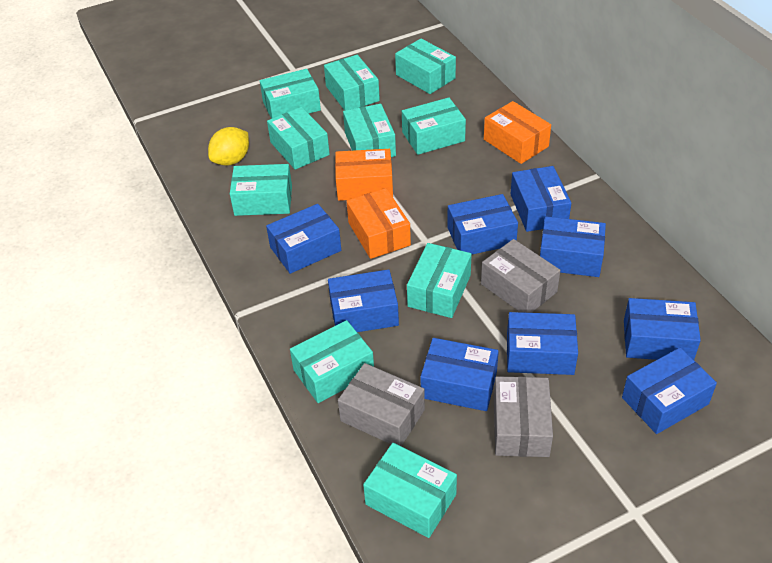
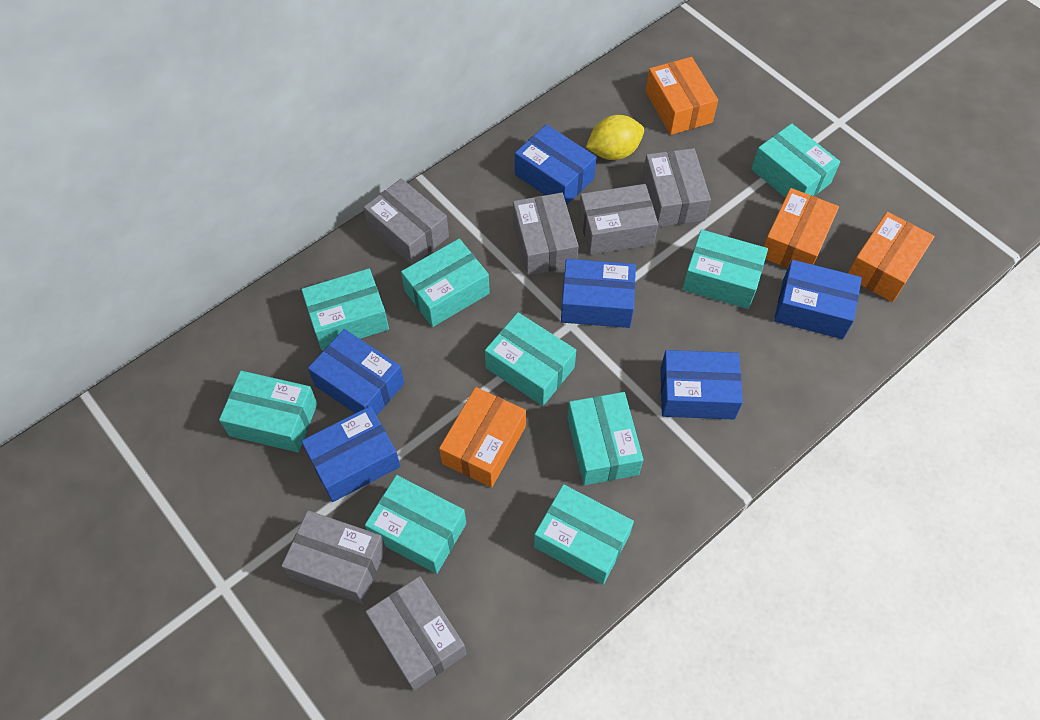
blue box: 9 -> 6
grey box: 3 -> 6
orange box: 3 -> 4
turquoise box: 10 -> 9

